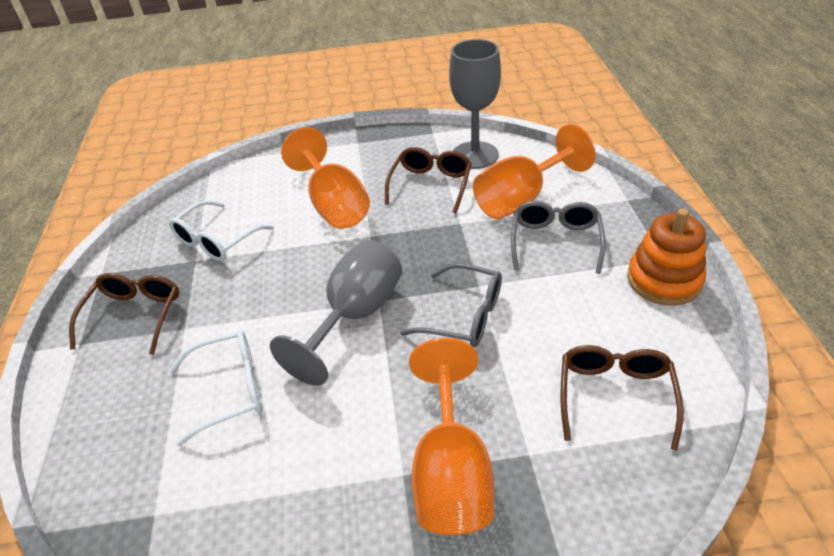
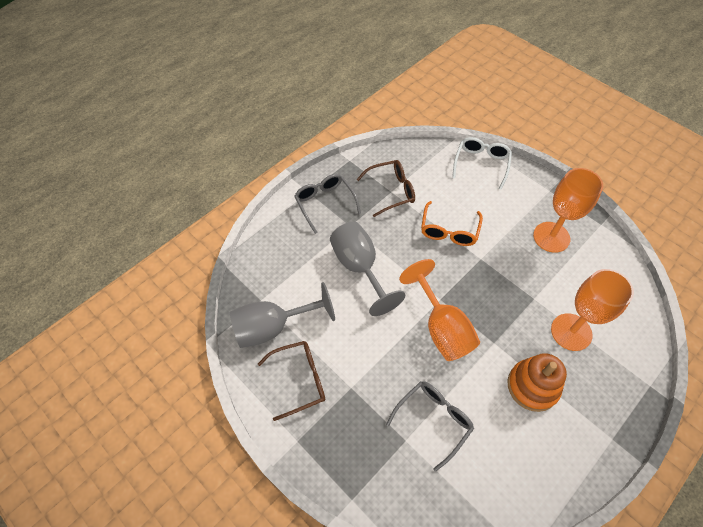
brown glasses: 3 -> 2
orange glasses: 0 -> 1
white glasses: 2 -> 1

